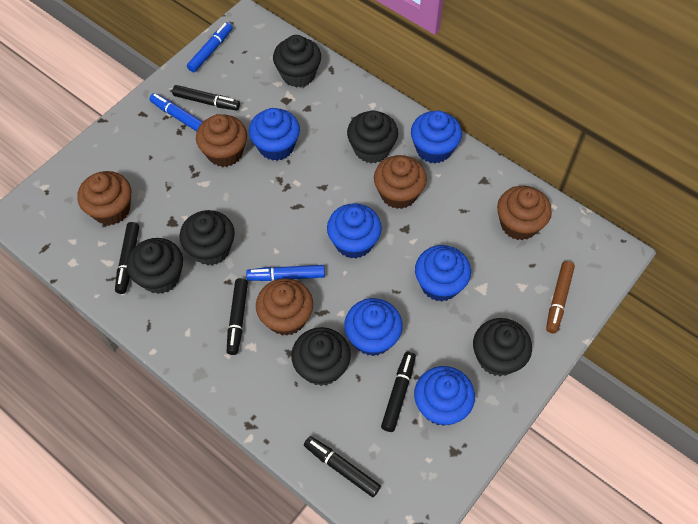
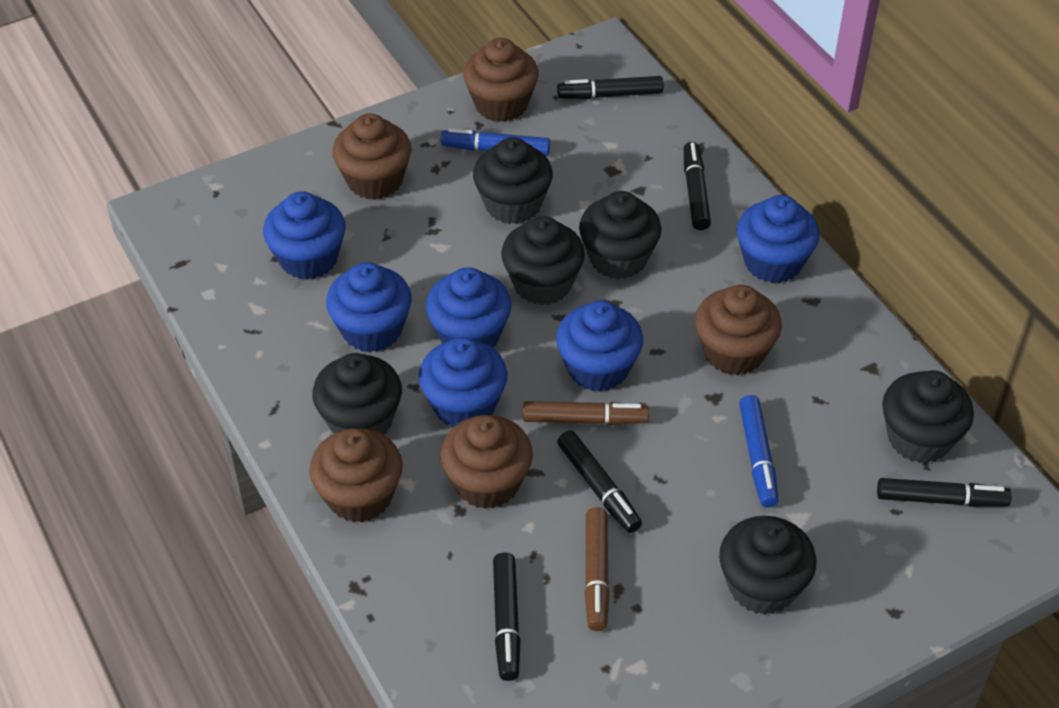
blue marker: 3 -> 2
brown marker: 1 -> 2

